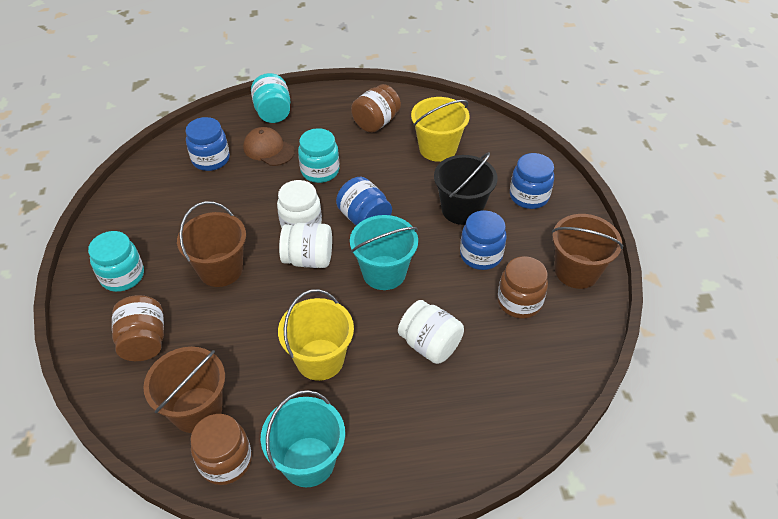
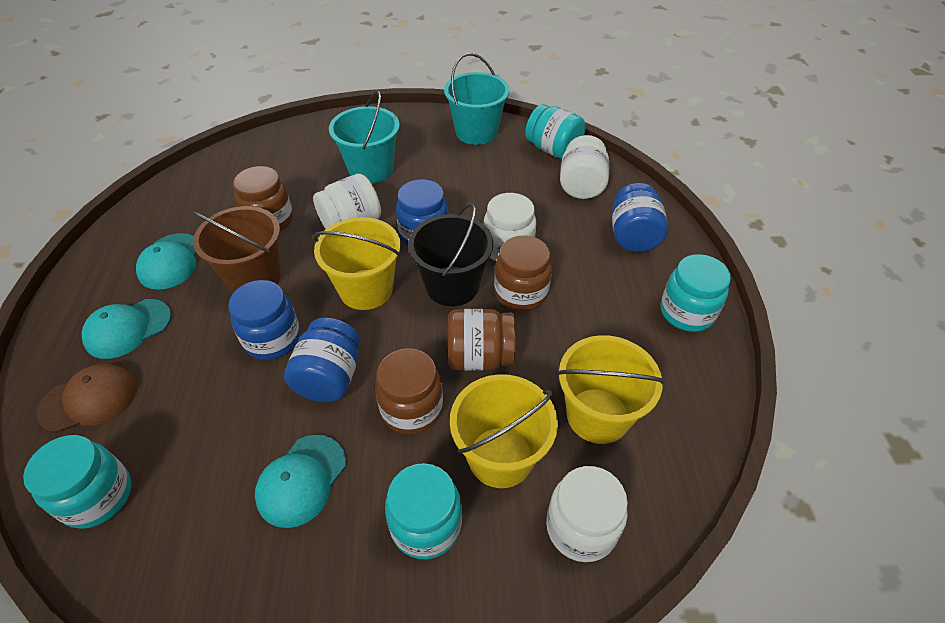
brown bucket: 3 -> 1
turquoise cap: 0 -> 3
turquoise jar: 3 -> 4
white jar: 3 -> 4
yellow bucket: 2 -> 3

